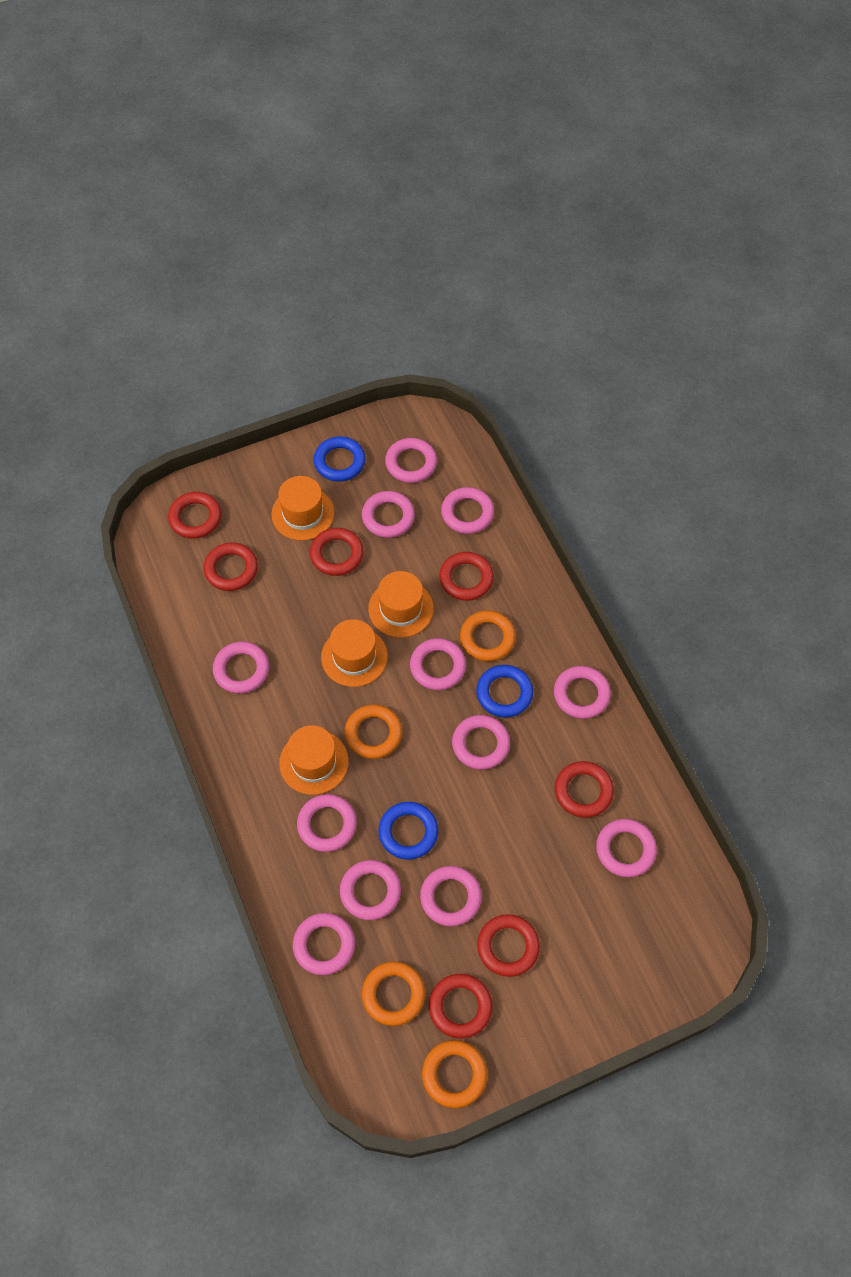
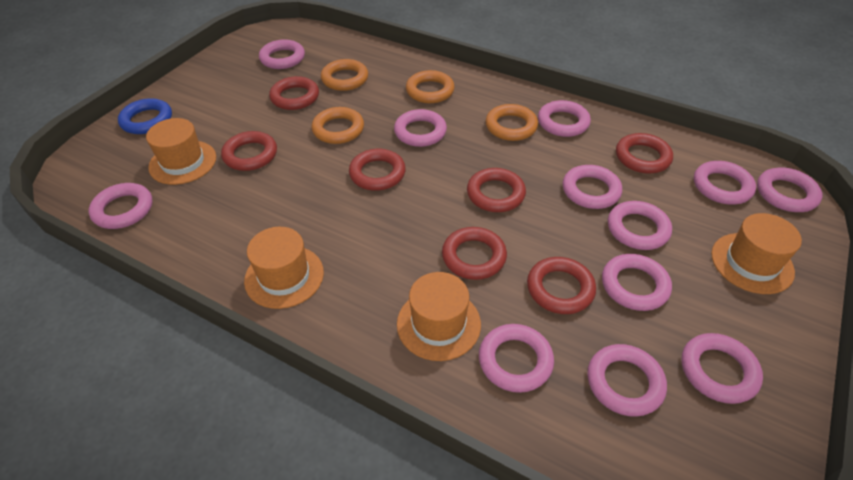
blue ring: 3 -> 1

